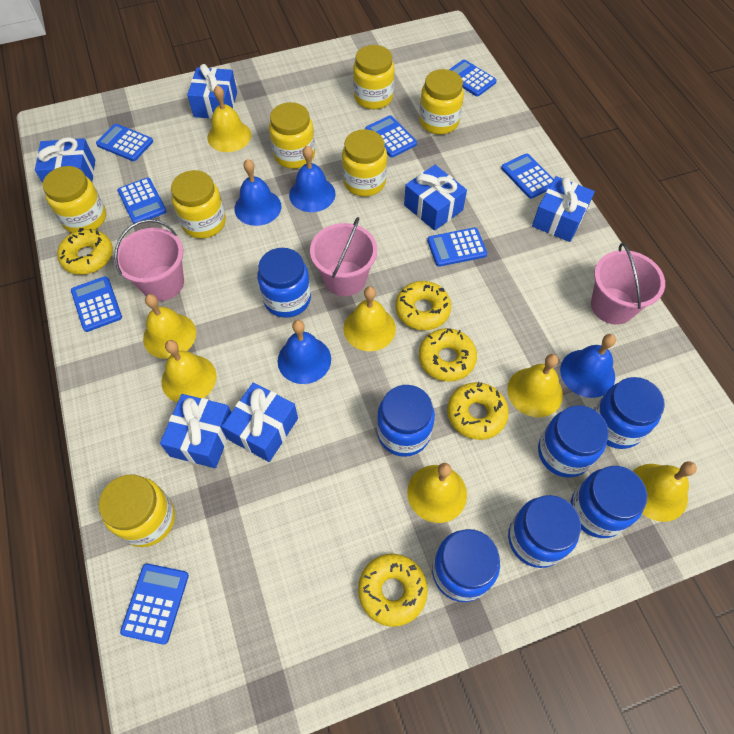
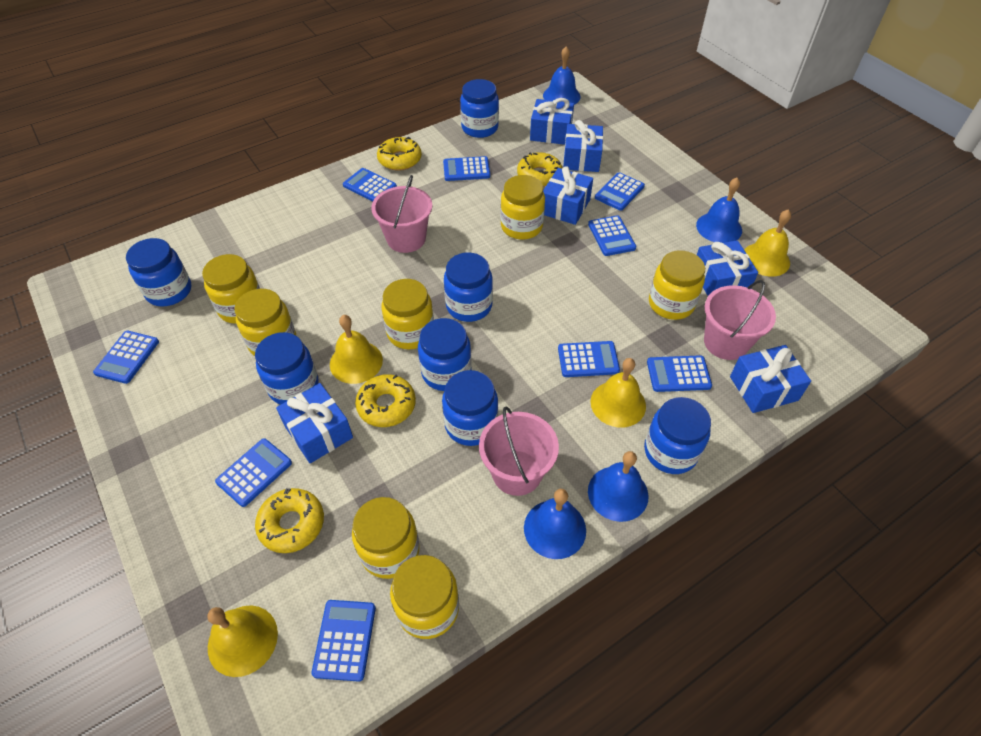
blue calculator: 8 -> 9
yellow bell: 7 -> 4
yellow donut: 5 -> 4

